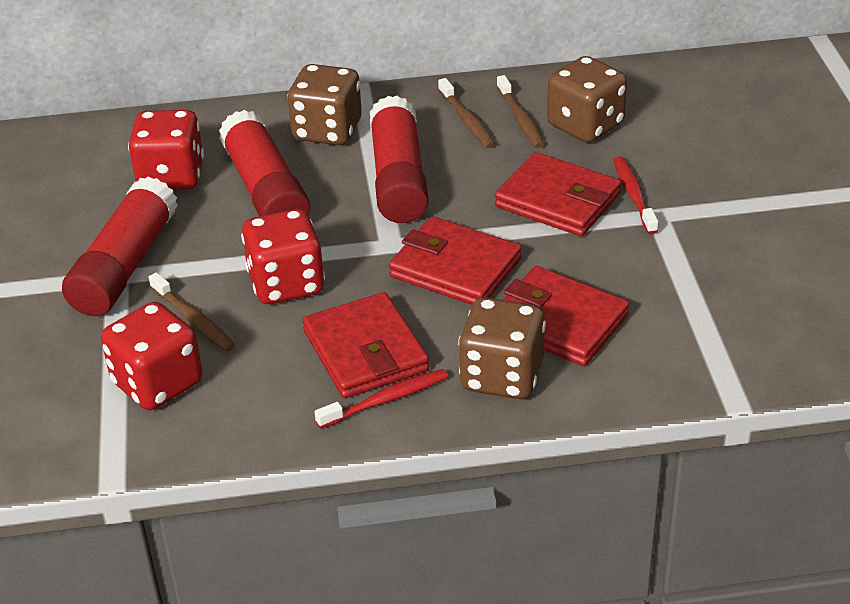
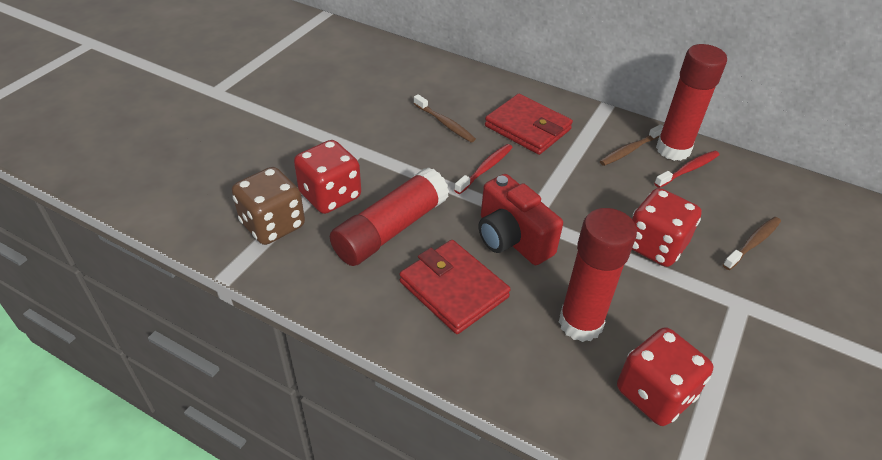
brown dice: 3 -> 1
red camera: 0 -> 1
red wallet: 4 -> 2

